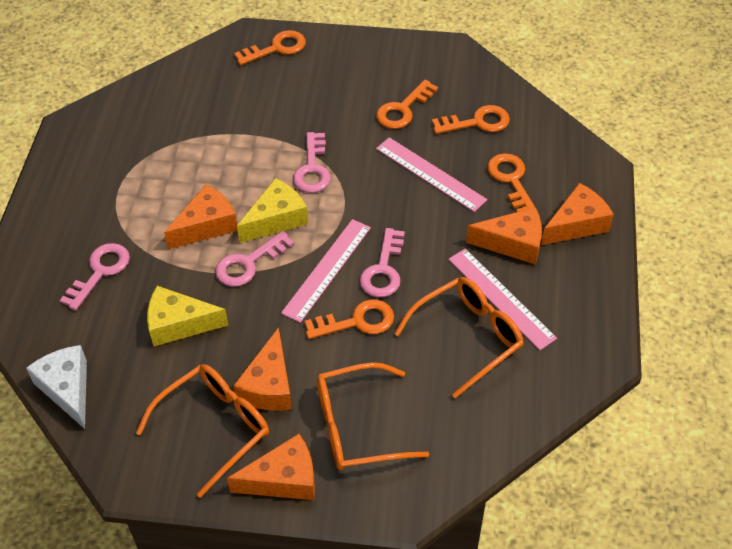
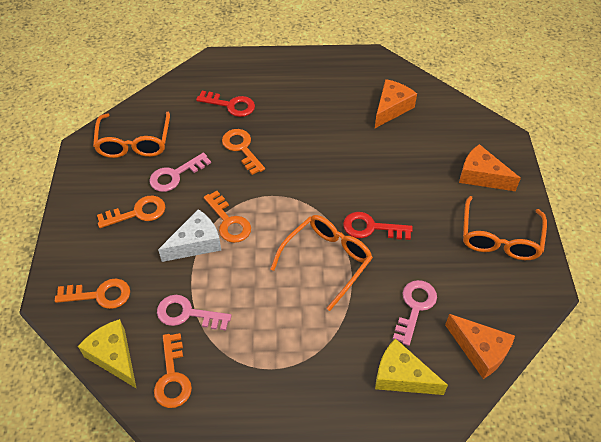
orange cheese: 5 -> 3
pink key: 4 -> 3
pink ruler: 3 -> 0
red key: 0 -> 2

